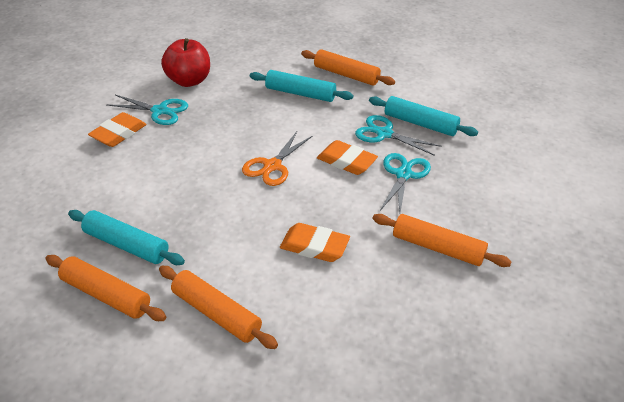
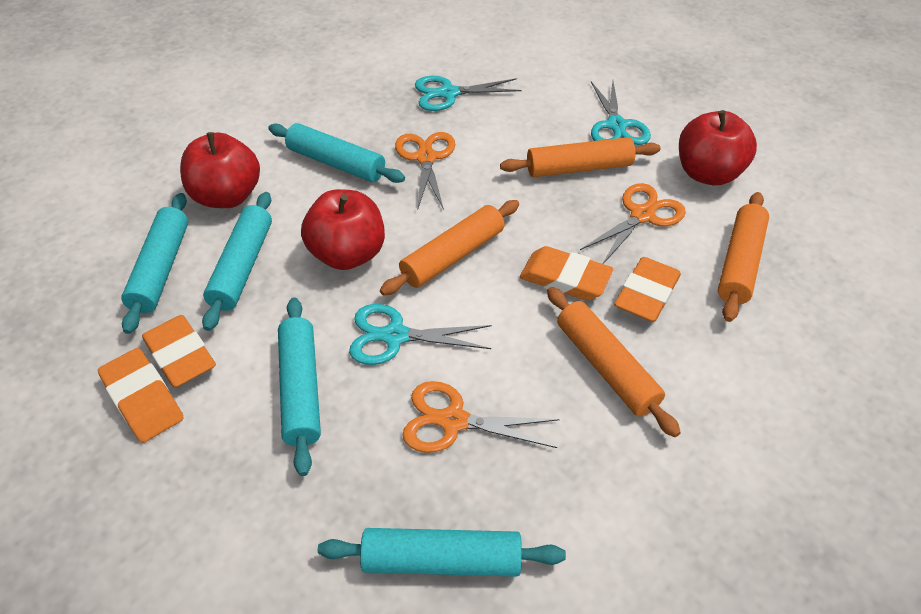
orange eraser: 3 -> 4
orange scissors: 1 -> 3
red apple: 1 -> 3
turquoise rolling pin: 3 -> 5

